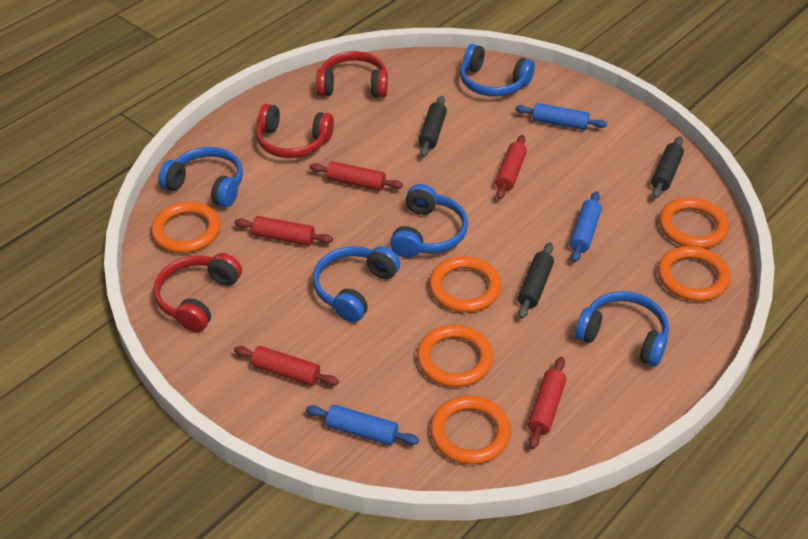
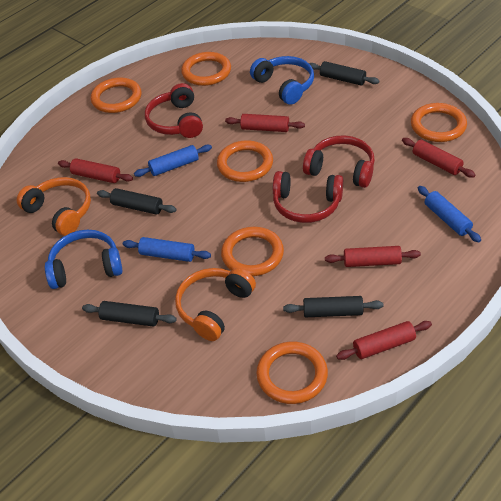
black rolling pin: 3 -> 4
blue headphones: 5 -> 2
orange headphones: 0 -> 2

